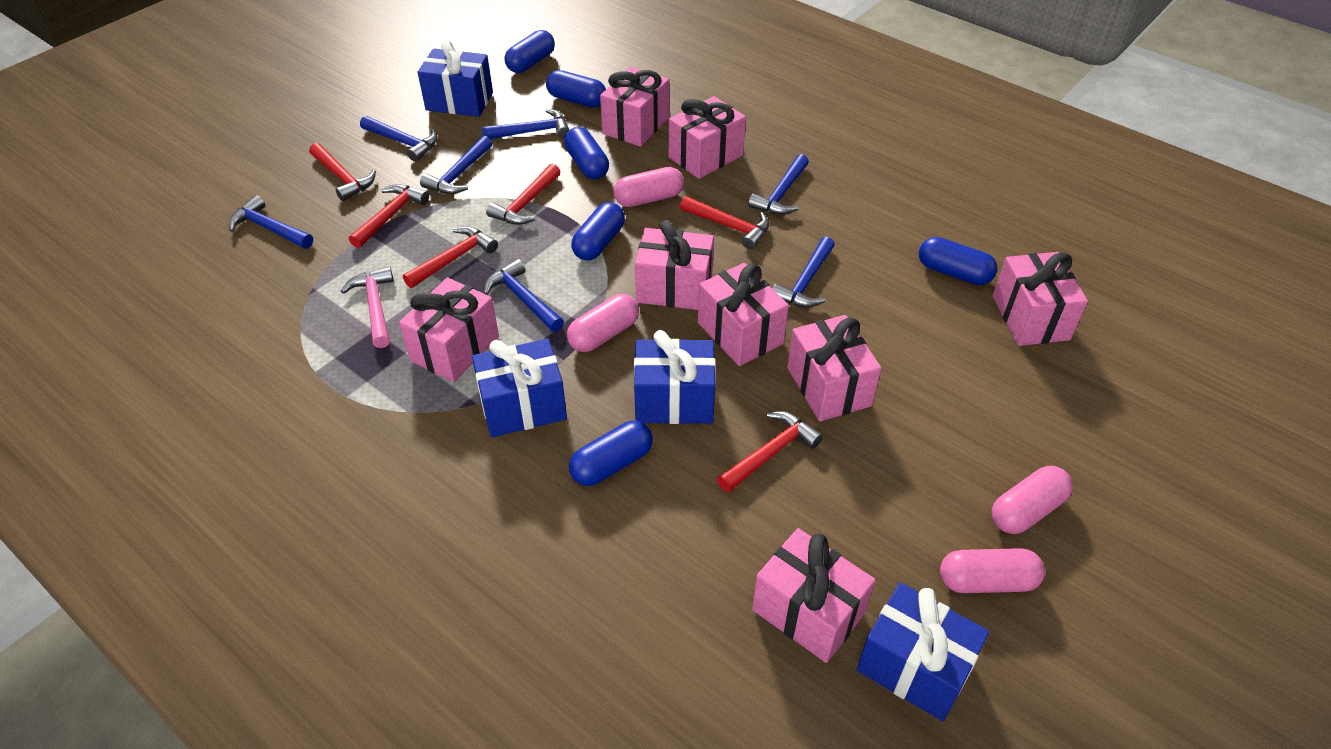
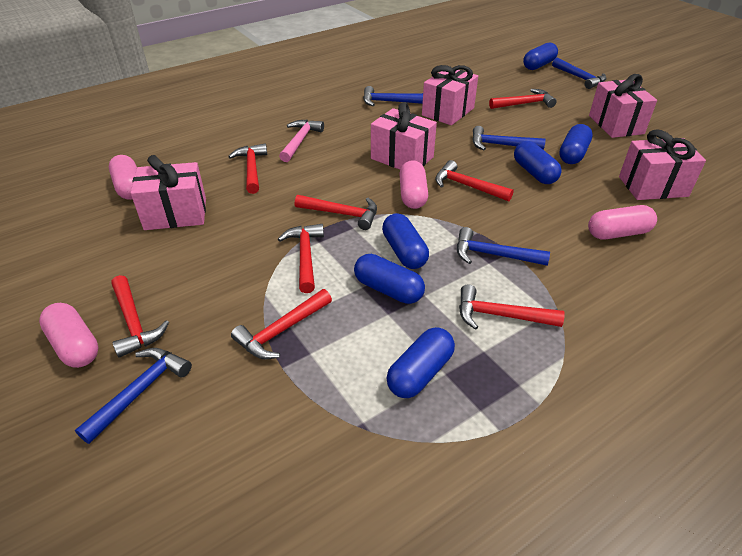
blue gift: 4 -> 0
blue hammer: 7 -> 5
pink gift: 8 -> 5
red hammer: 6 -> 8

